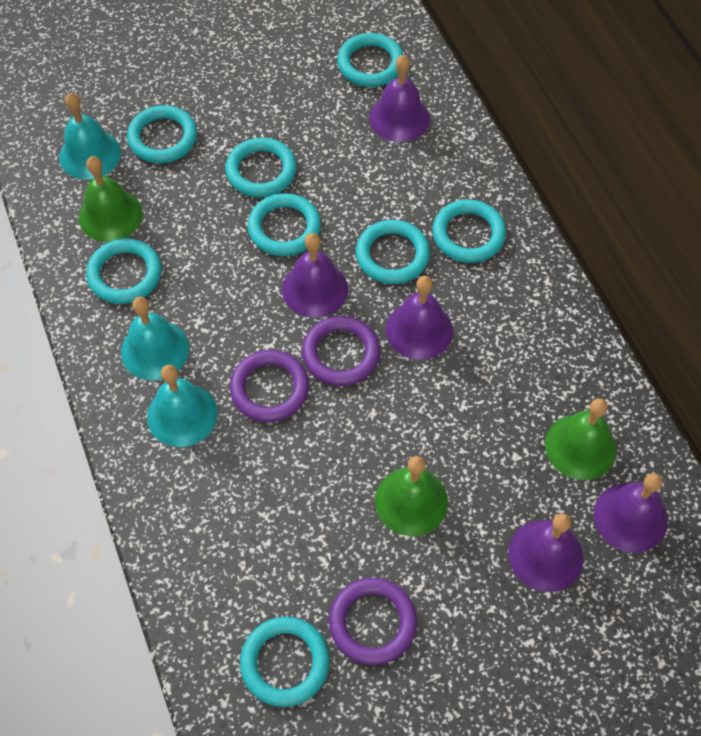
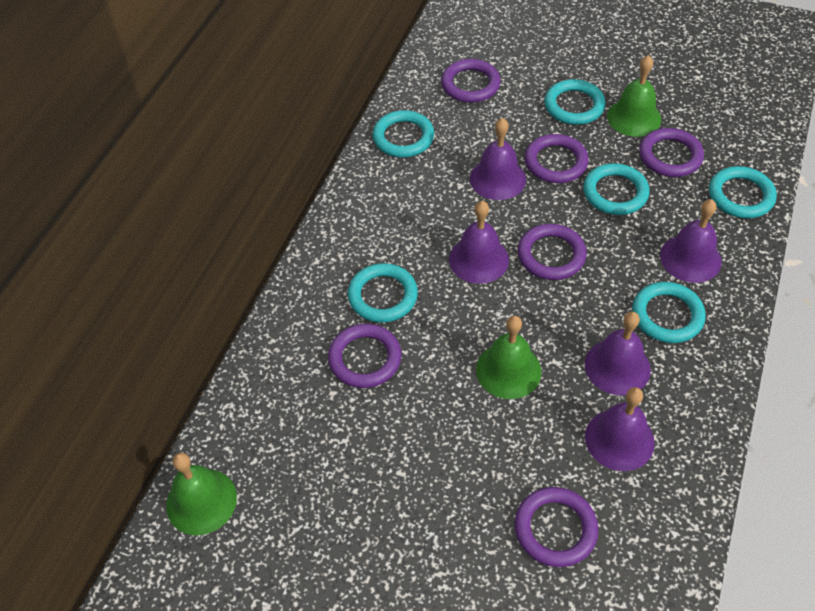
purple ring: 3 -> 6
turquoise bell: 3 -> 0
turquoise ring: 8 -> 6

